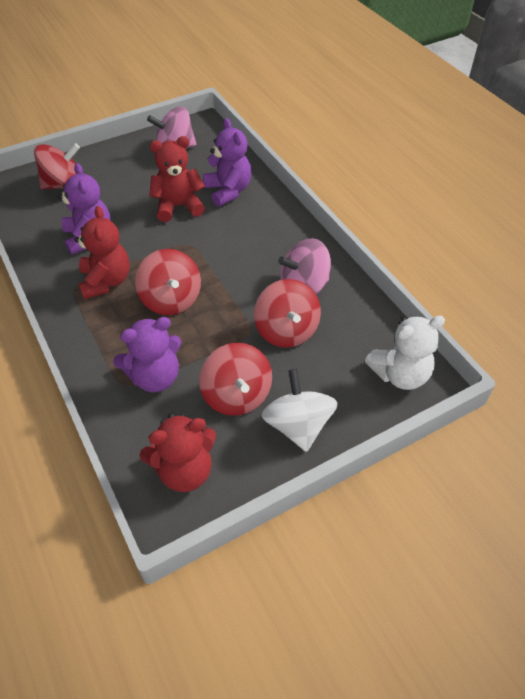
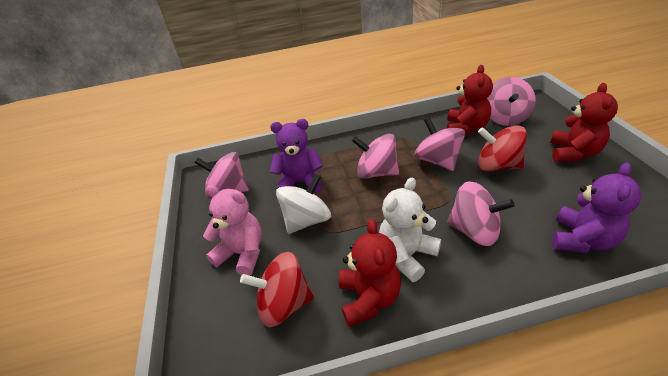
pink spinning top: 2 -> 5
pink teddy bear: 0 -> 1
purple teddy bear: 3 -> 2
red spinning top: 4 -> 2

